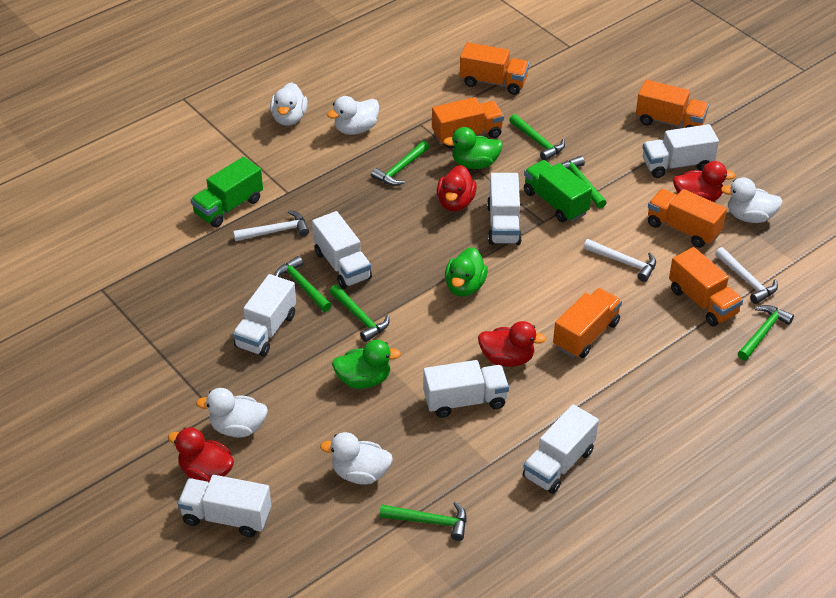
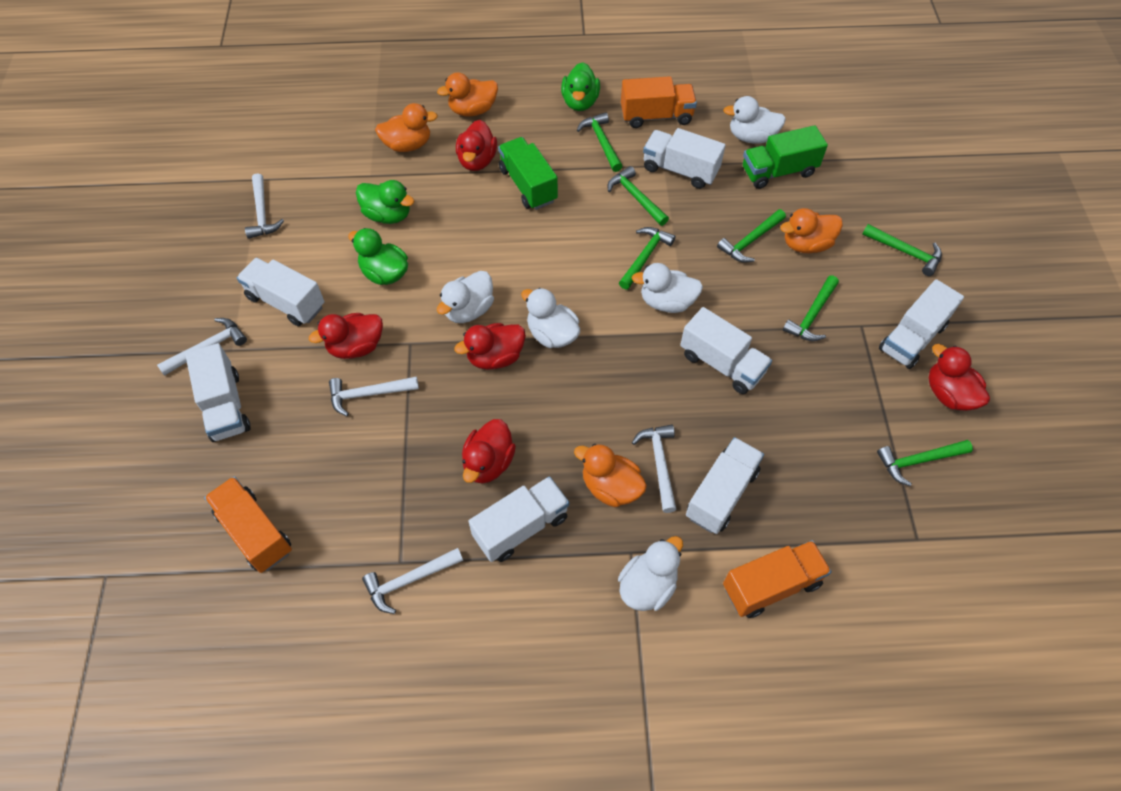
orange duck: 0 -> 4
orange truck: 6 -> 3
red duck: 4 -> 5
white hammer: 3 -> 5

